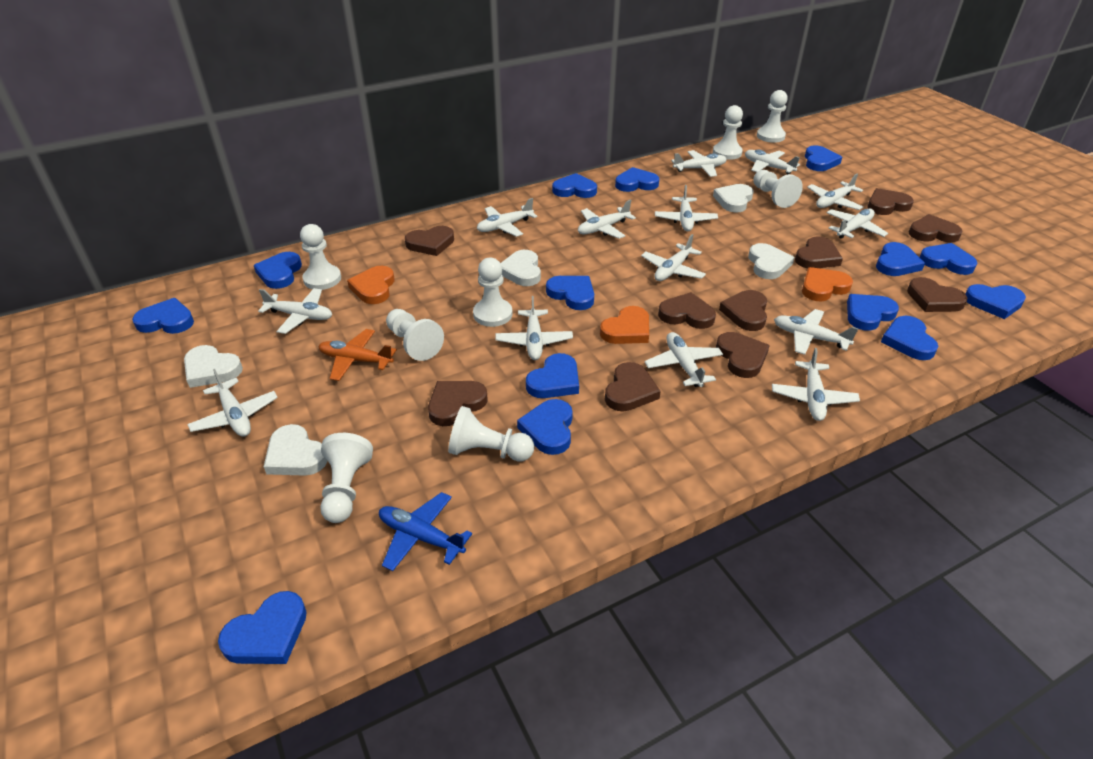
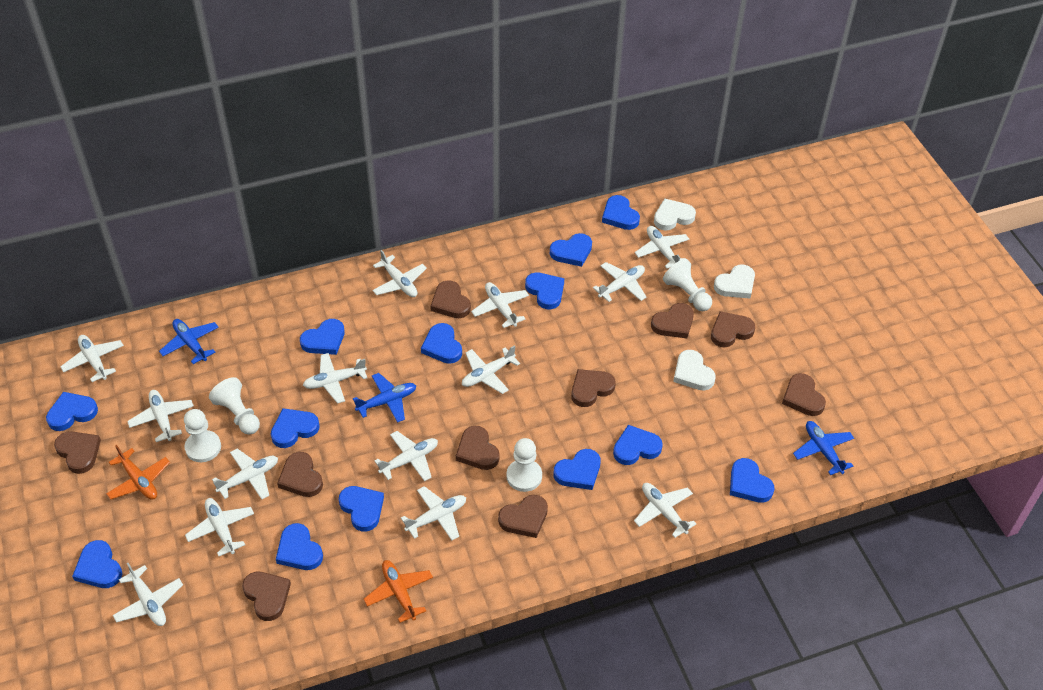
blue heart: 14 -> 13
blue plane: 1 -> 3
orange heart: 3 -> 0
orange plane: 1 -> 2
white heart: 5 -> 3
white pawn: 8 -> 4

